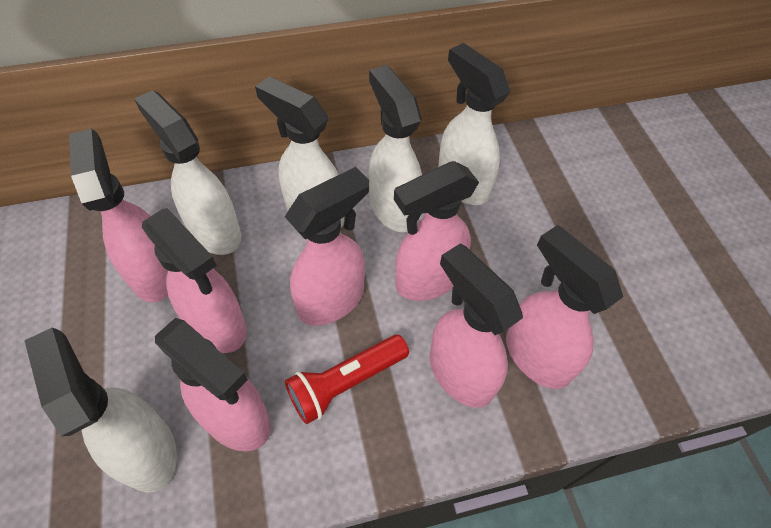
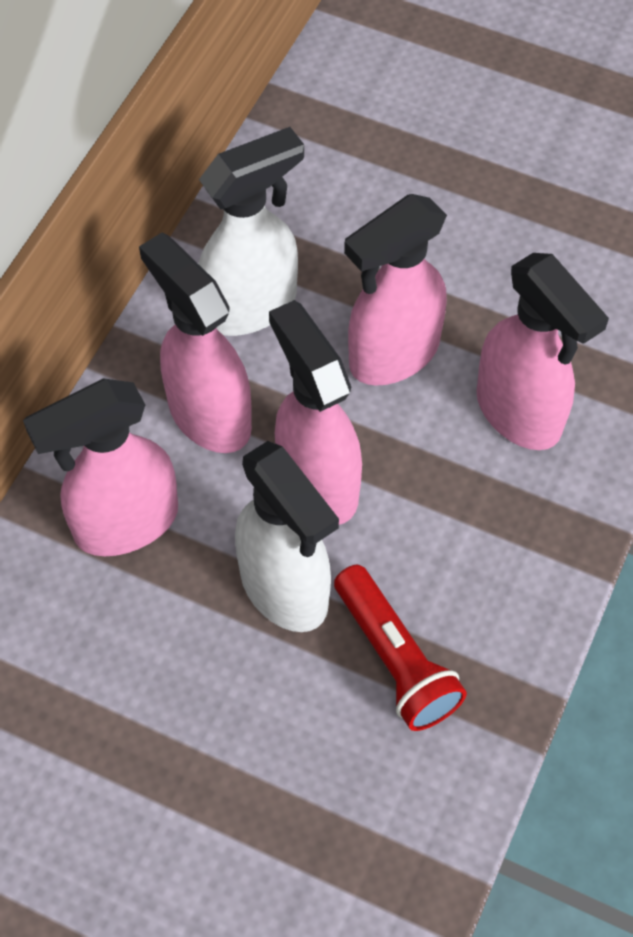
pink spray bottle: 7 -> 5
white spray bottle: 5 -> 2

